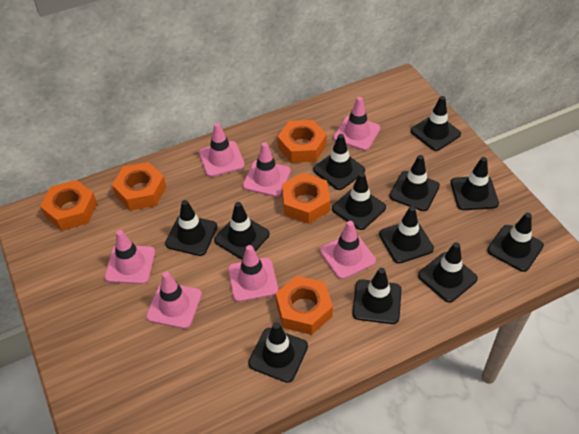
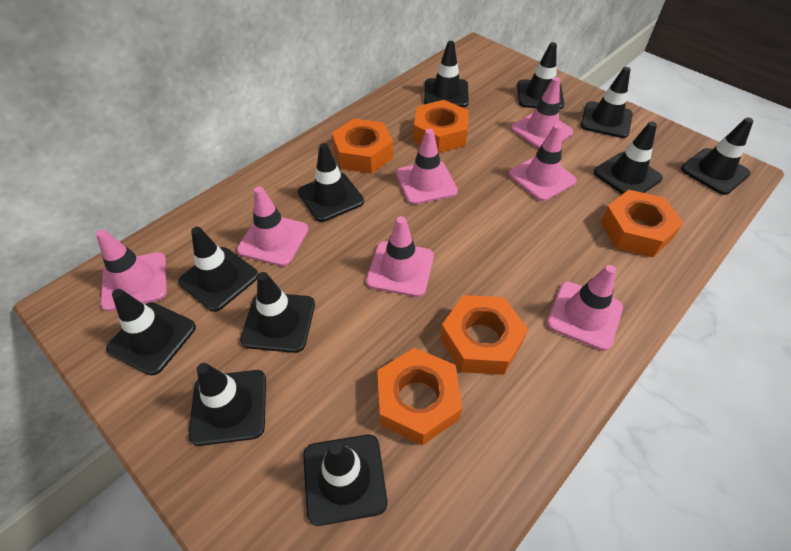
black traffic cone: 12 -> 11

